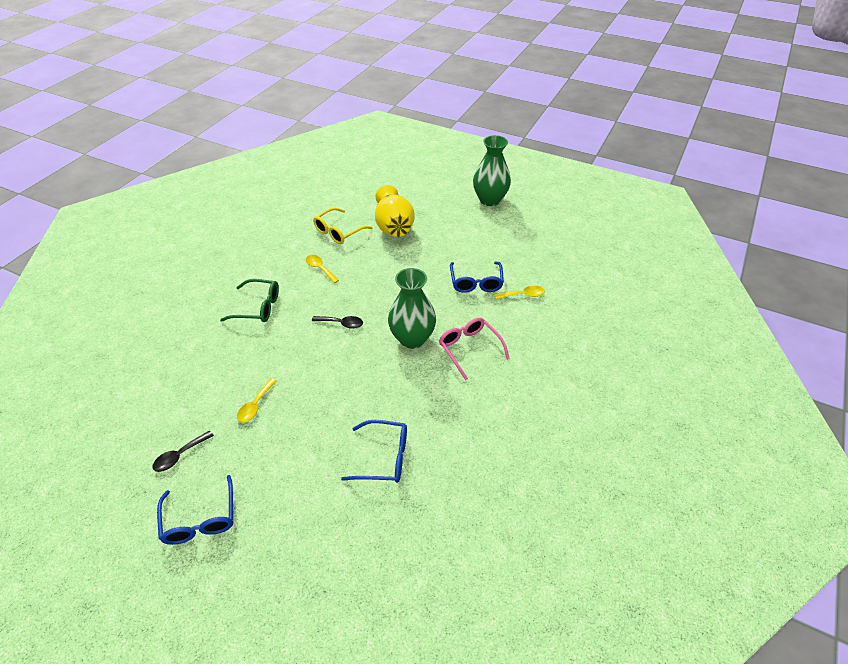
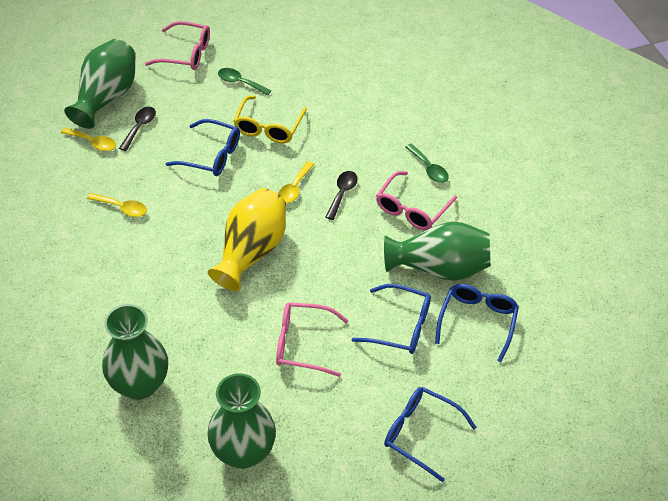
blue glasses: 3 -> 4
green glasses: 1 -> 0
green spoon: 0 -> 2
green vase: 2 -> 4
pink glasses: 1 -> 3

